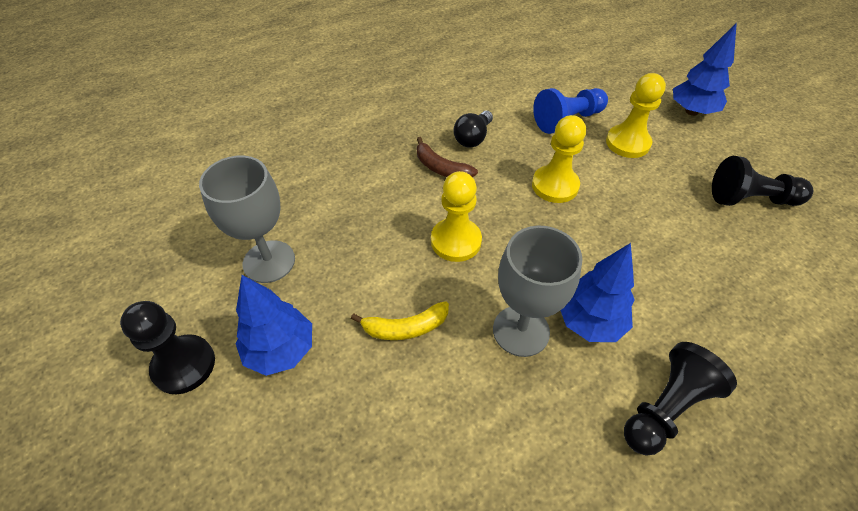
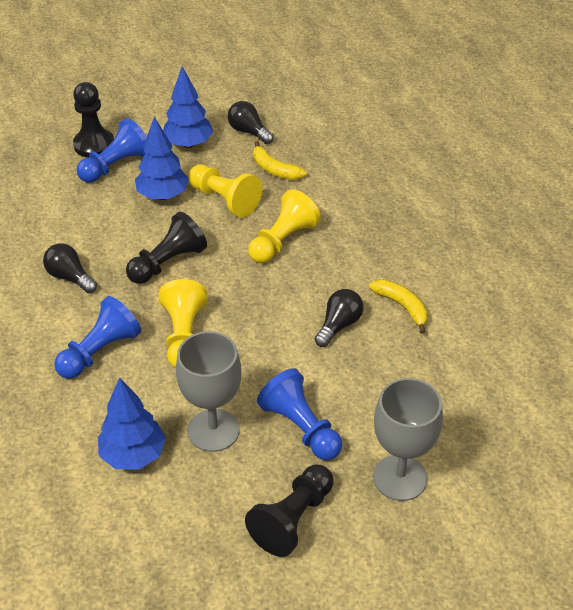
black light bulb: 1 -> 3
blue pawn: 1 -> 3
brown banana: 1 -> 0
yellow banana: 1 -> 2

